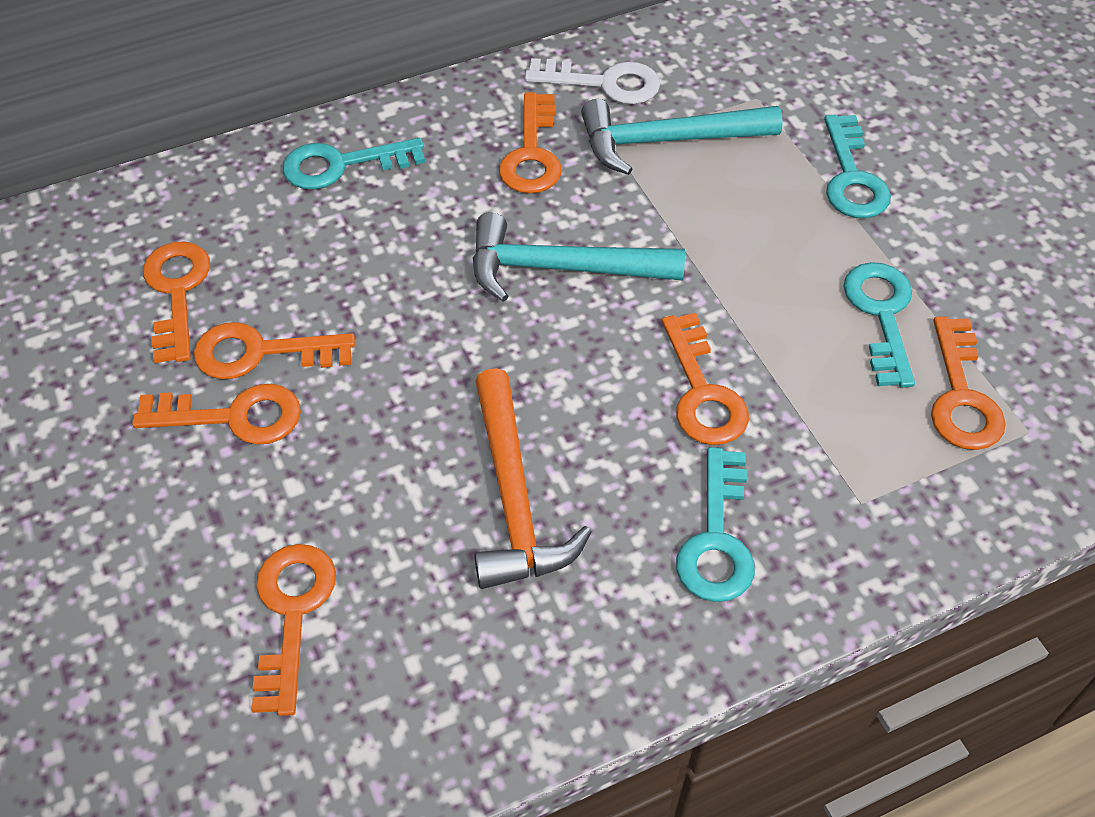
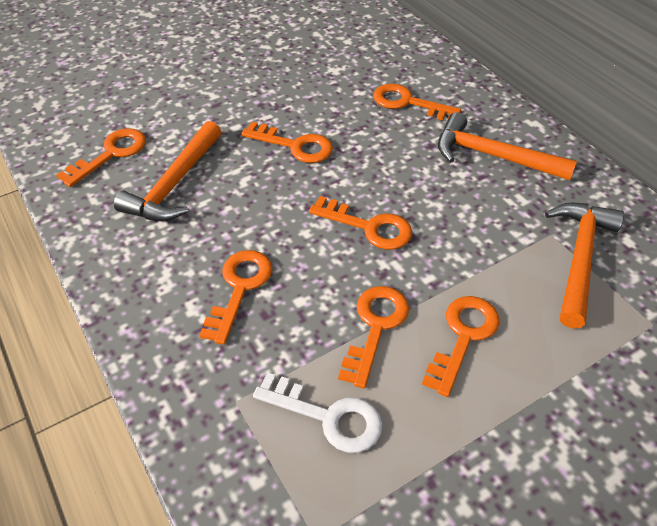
orange hammer: 1 -> 3
turquoise hammer: 2 -> 0
turquoise key: 4 -> 0

